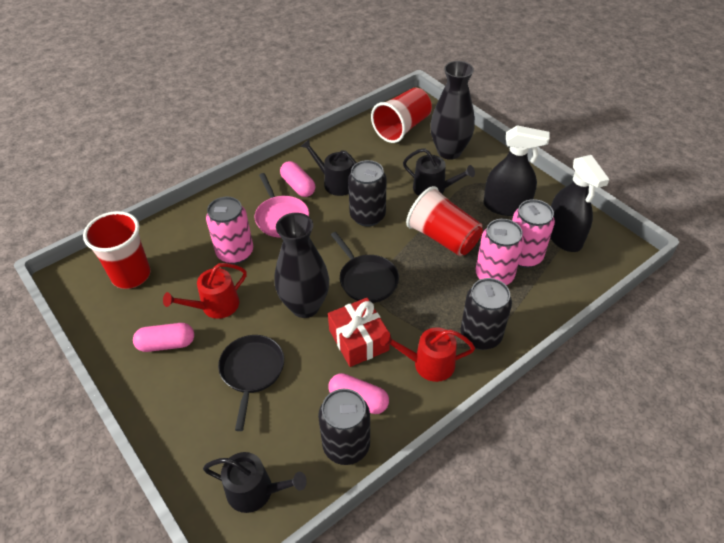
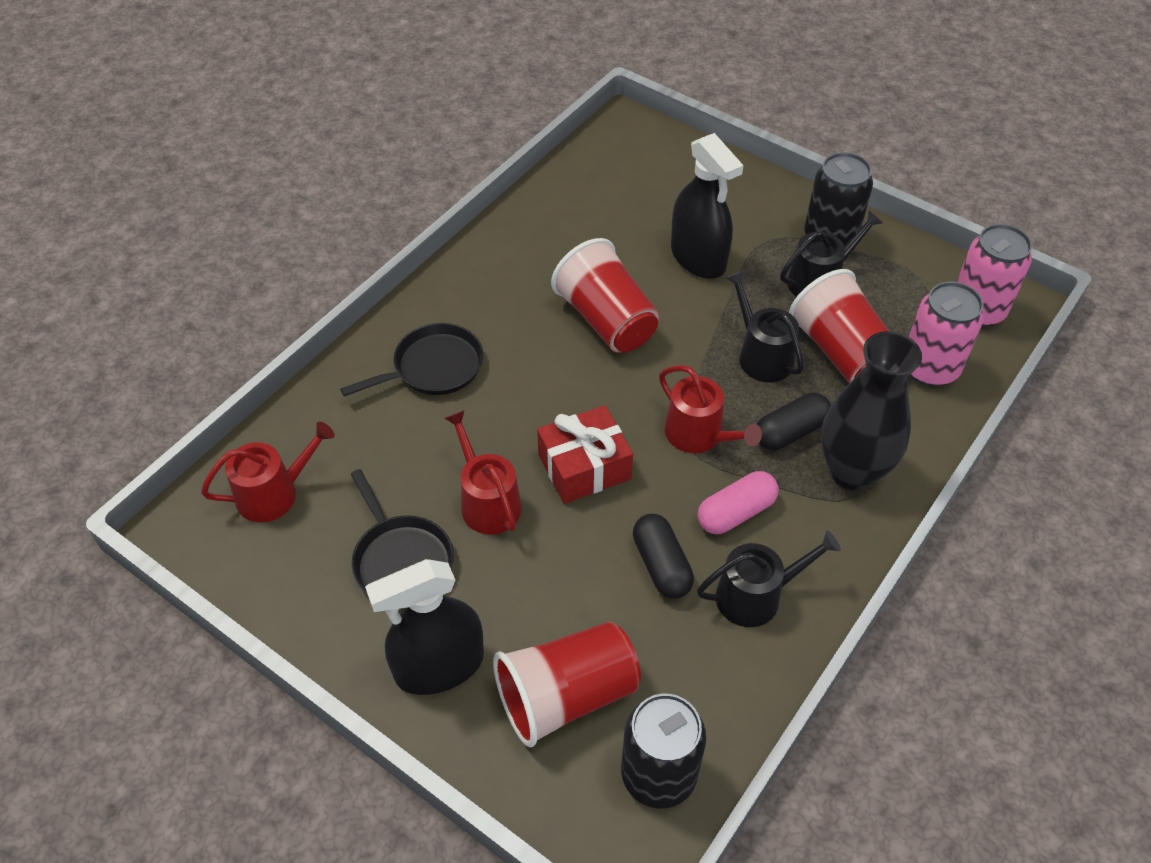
black can: 3 -> 2
black capsule: 0 -> 2
black vase: 2 -> 1
pink can: 3 -> 2
pink capsule: 3 -> 1
pink pan: 1 -> 0
red watering can: 2 -> 3

